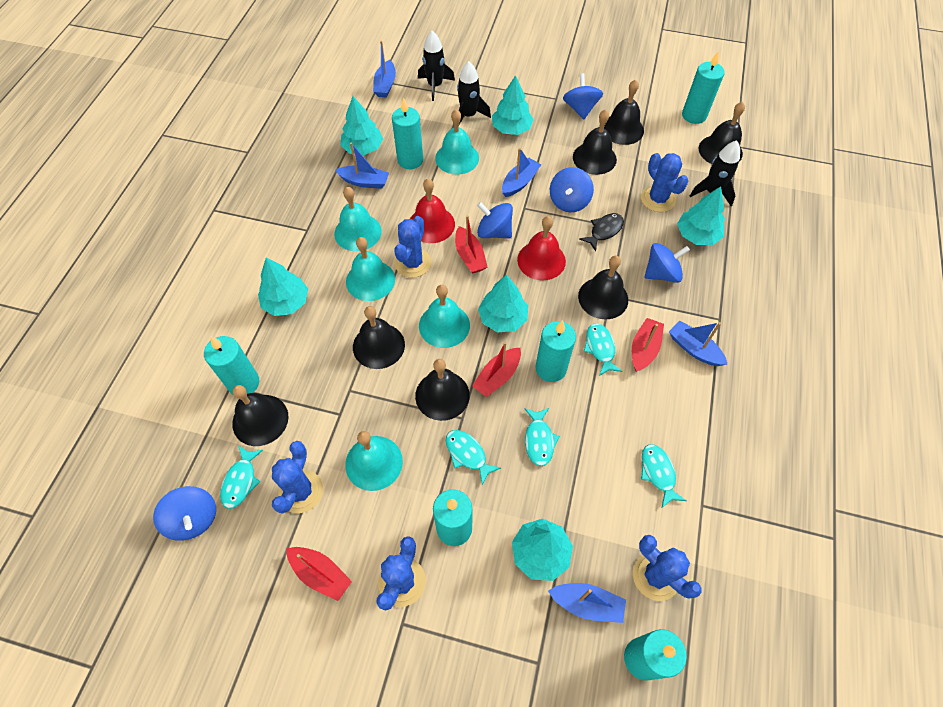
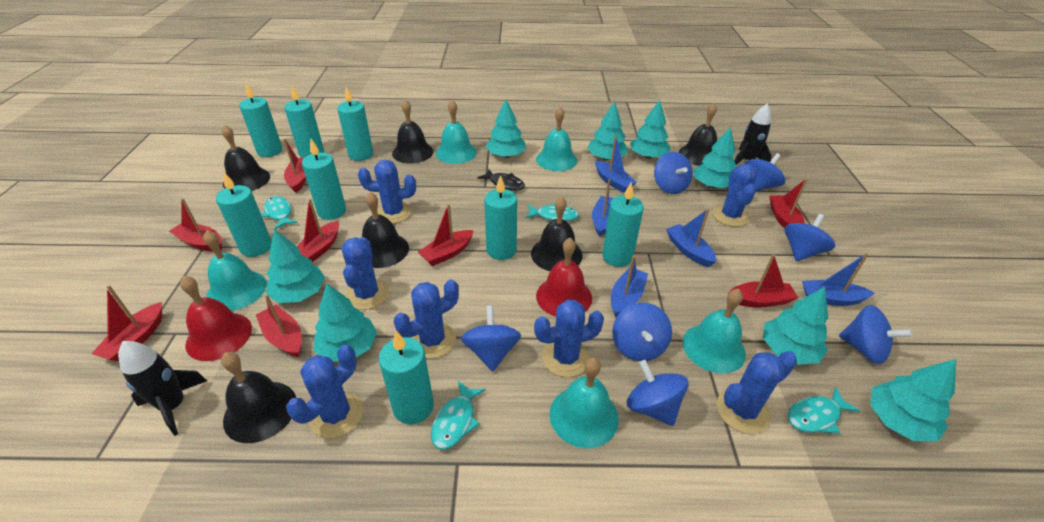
black bell: 7 -> 6
black rocket: 3 -> 2
blue cactus: 5 -> 7
blue spinning top: 5 -> 7
red boat: 4 -> 8
turquoise candle: 6 -> 8
turquoise fish: 5 -> 4
turquoise tree: 6 -> 8

